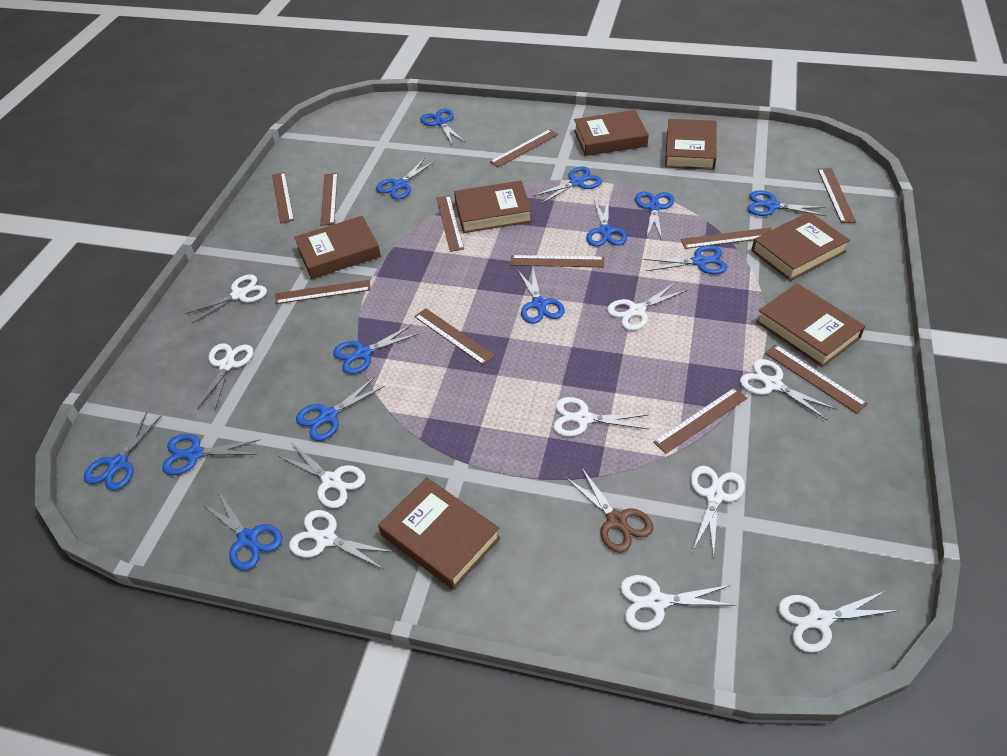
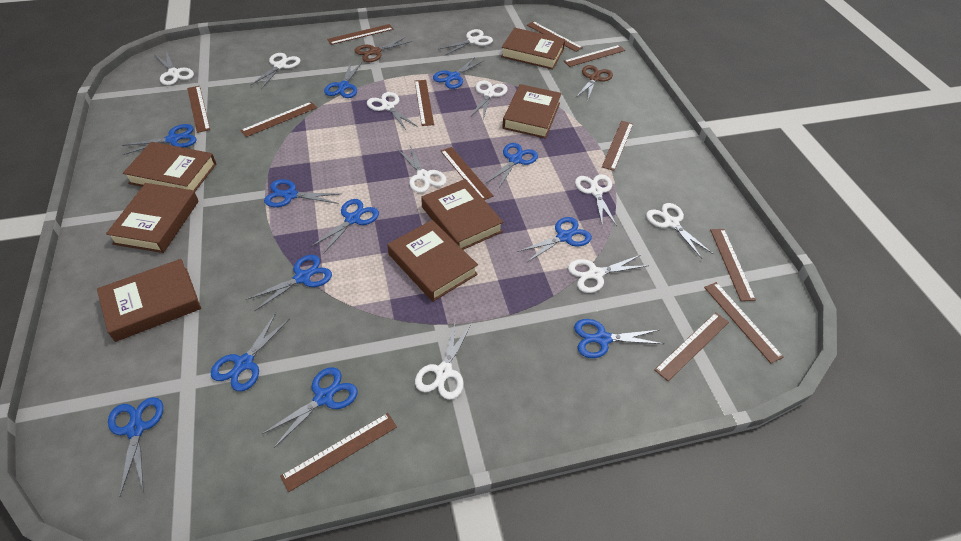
blue scissors: 13 -> 12
brown ruler: 11 -> 12
brown scissors: 1 -> 2

